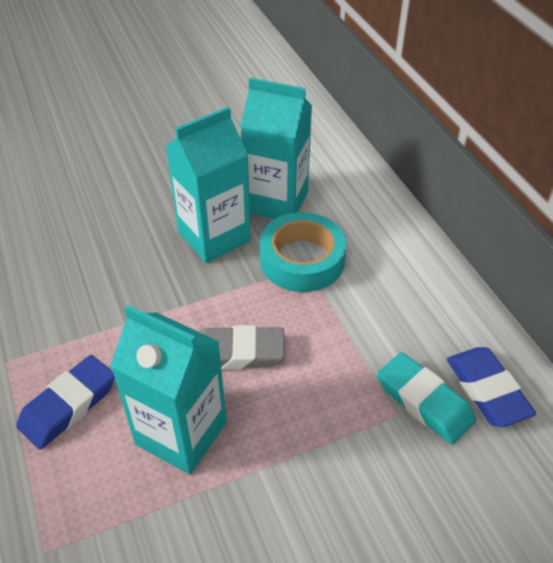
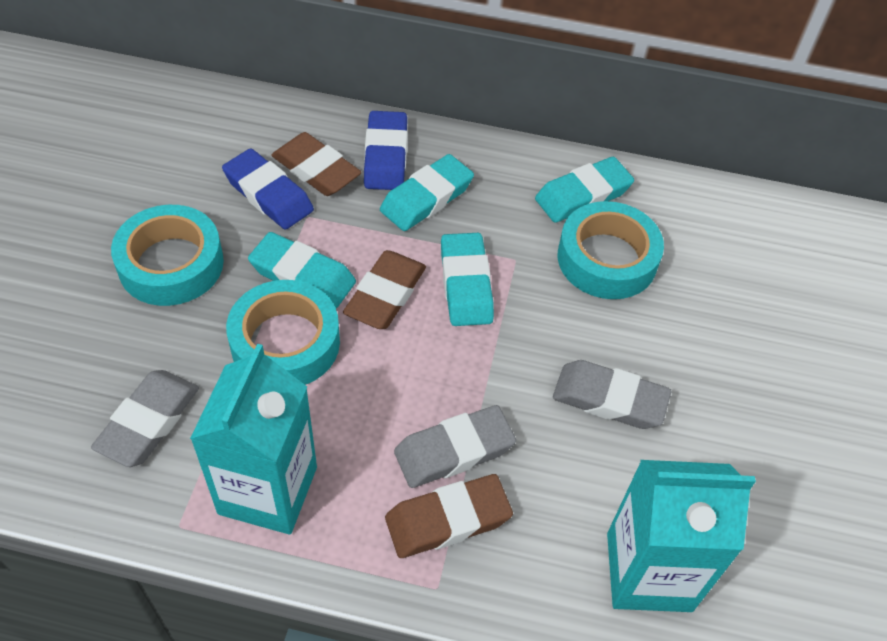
brown eraser: 0 -> 3
grey eraser: 1 -> 3
turquoise carton: 3 -> 2
turquoise eraser: 1 -> 4
turquoise tape: 1 -> 3

